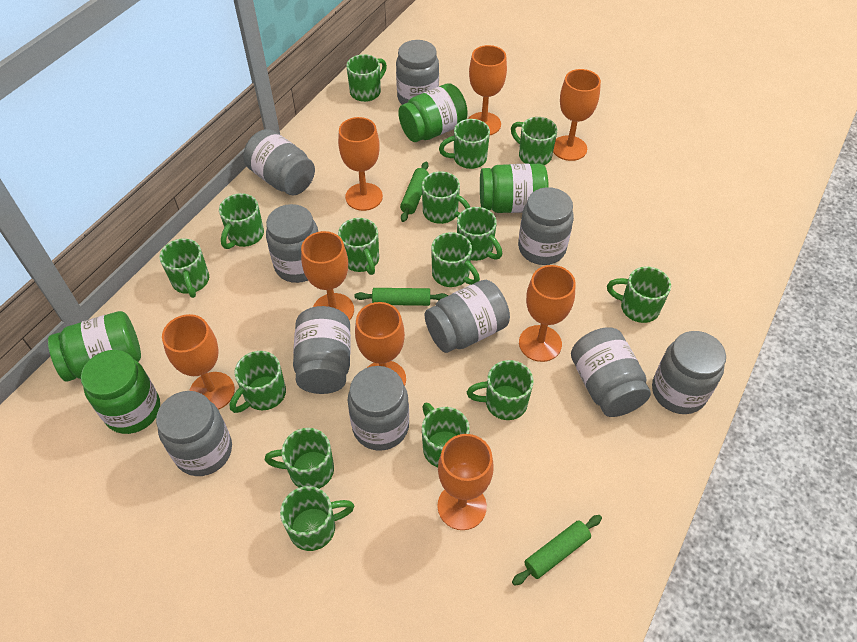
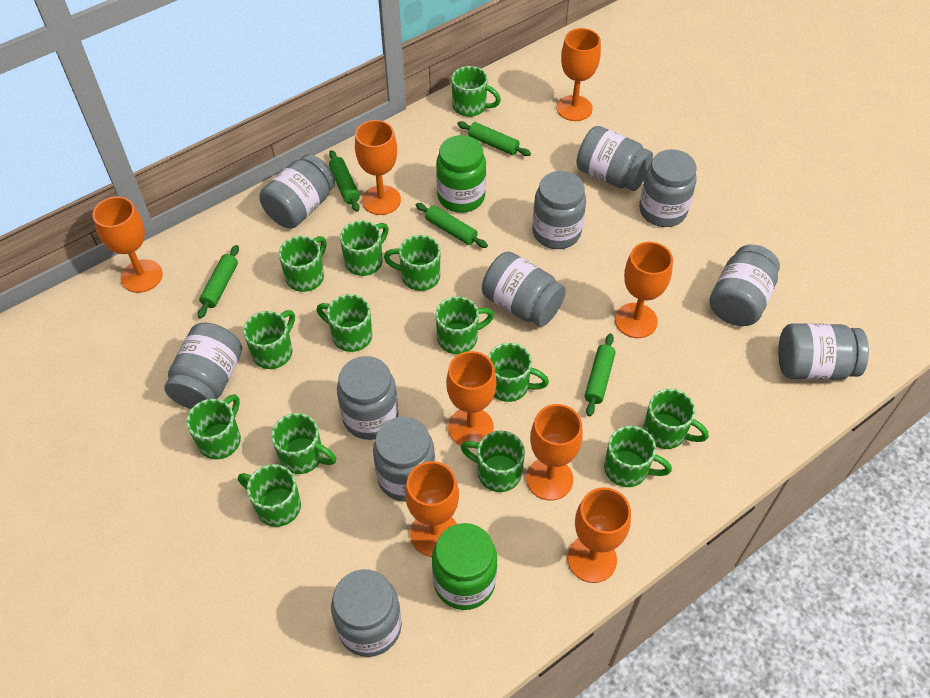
green jar: 4 -> 2
green mug: 15 -> 14
green rolling pin: 3 -> 5
grey jar: 10 -> 11

